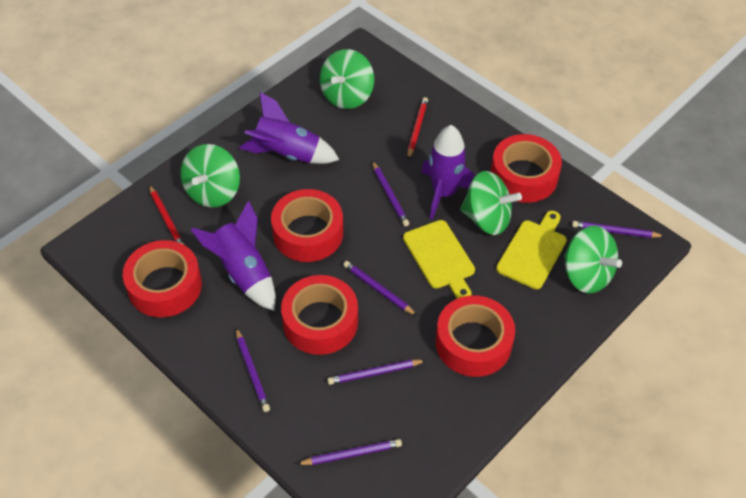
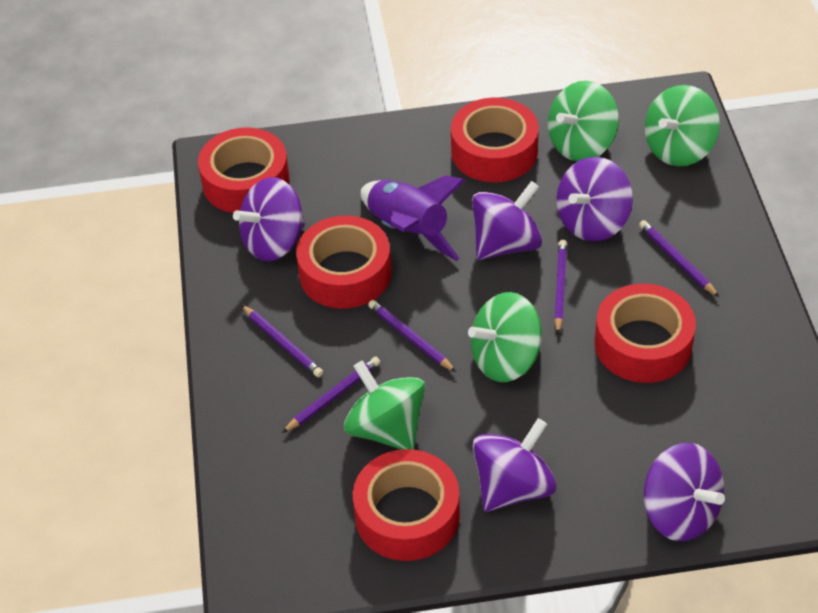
purple pencil: 6 -> 5
purple rocket: 3 -> 1
purple spinning top: 0 -> 5
red pencil: 2 -> 0
yellow cutting board: 2 -> 0

